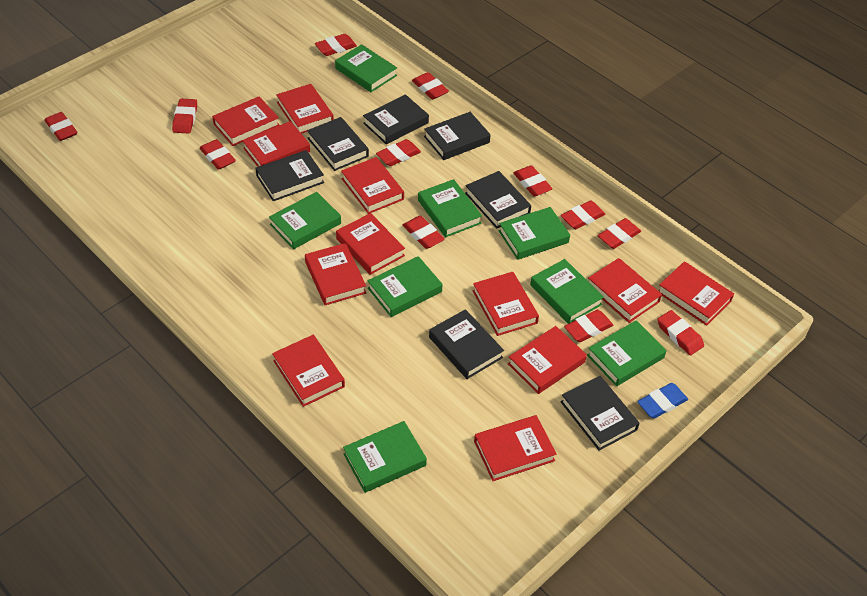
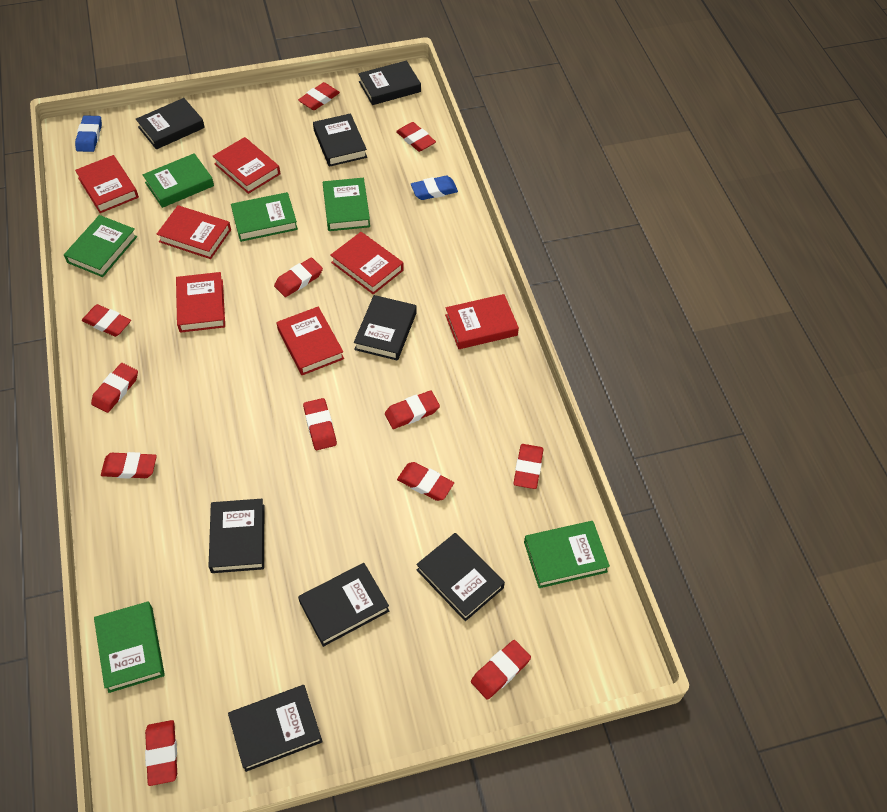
black book: 7 -> 8
blue eraser: 1 -> 2
green book: 8 -> 6
red book: 12 -> 7

